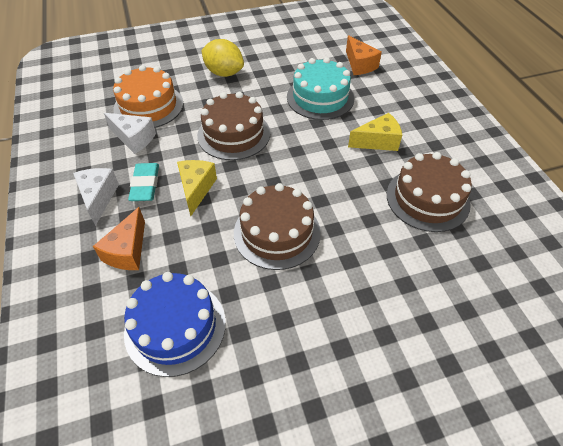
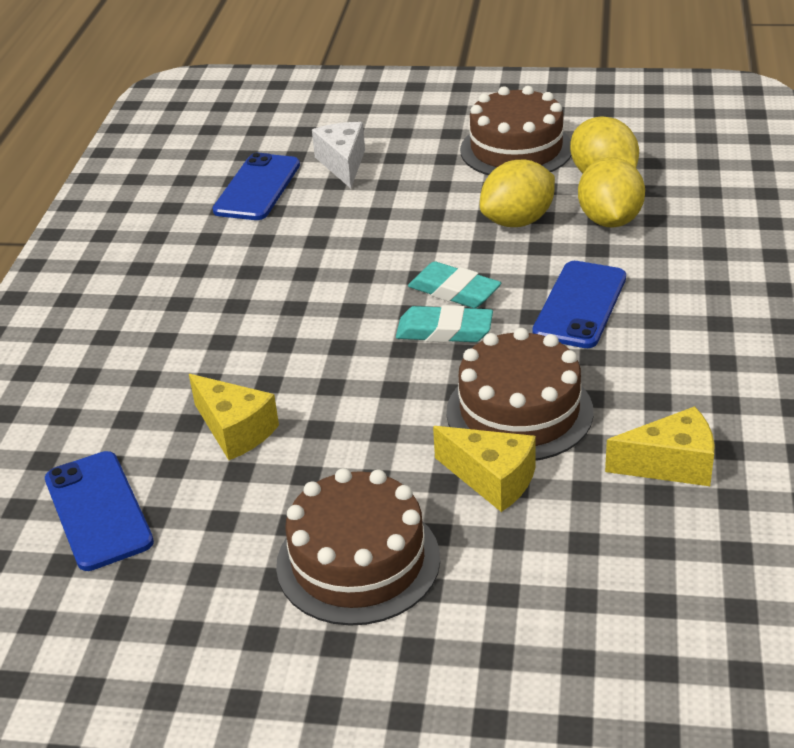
blue cake: 1 -> 0
blue phone: 0 -> 3
orange cake: 1 -> 0
orange cheese: 2 -> 0
turquoise cake: 1 -> 0
turquoise eraser: 1 -> 2
white cheese: 2 -> 1
yellow cheese: 2 -> 3
yellow lemon: 1 -> 3

